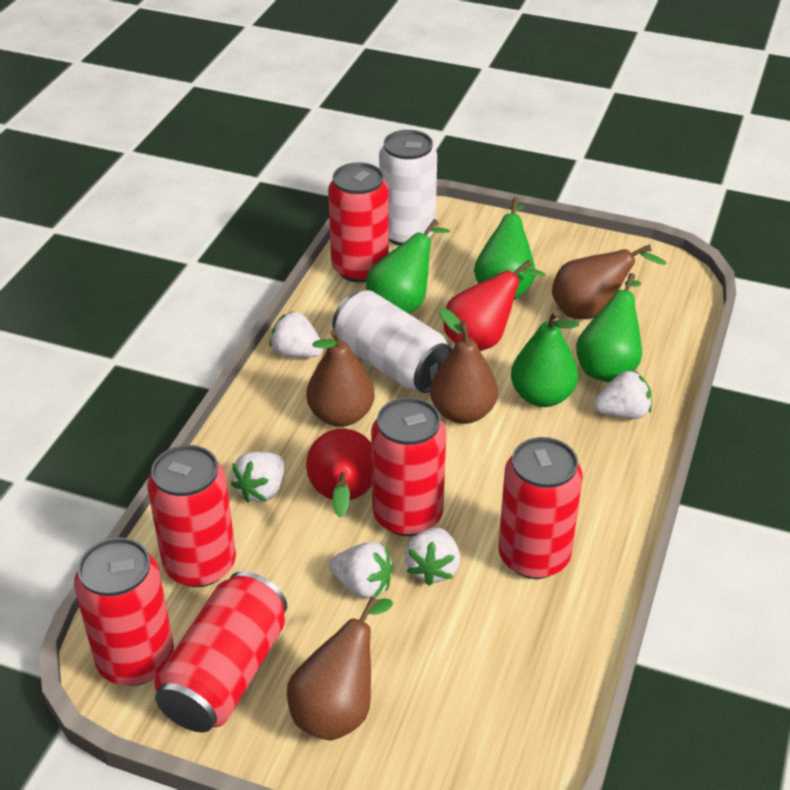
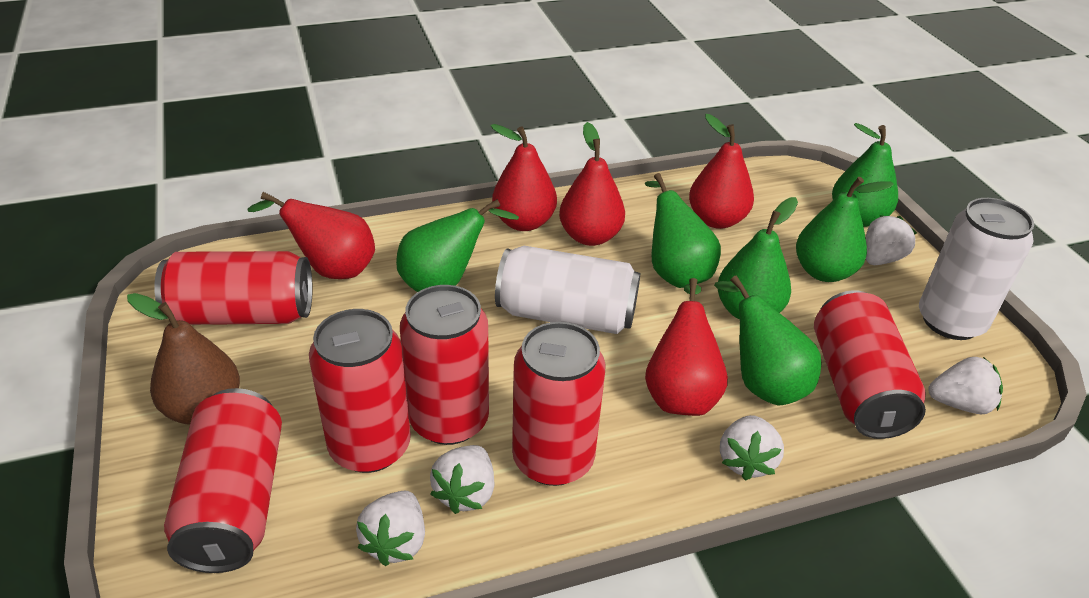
brown pear: 4 -> 1
green pear: 4 -> 6
red pear: 2 -> 5

